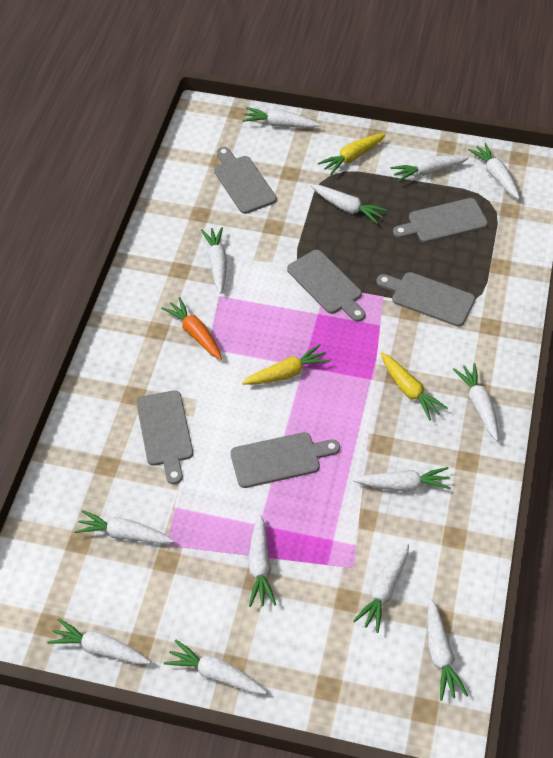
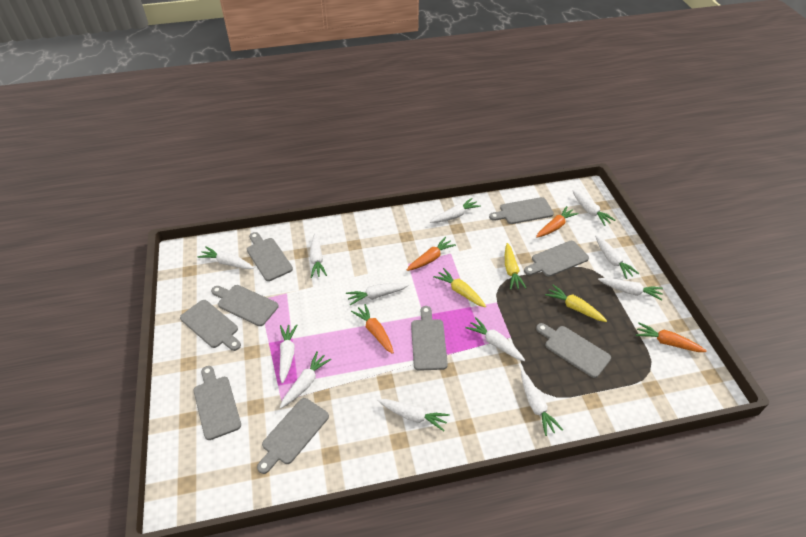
grey cutting board: 6 -> 9
orange carrot: 1 -> 4
white carrot: 13 -> 12

